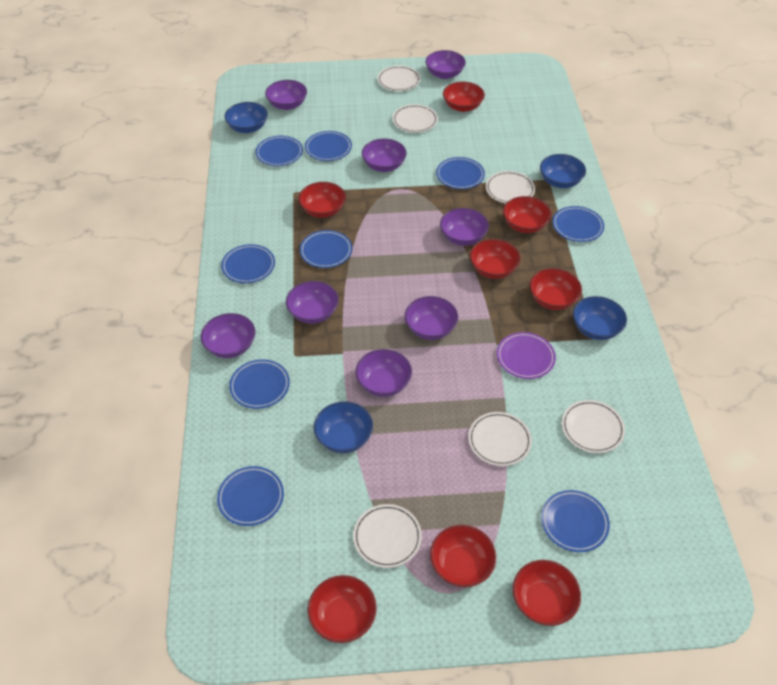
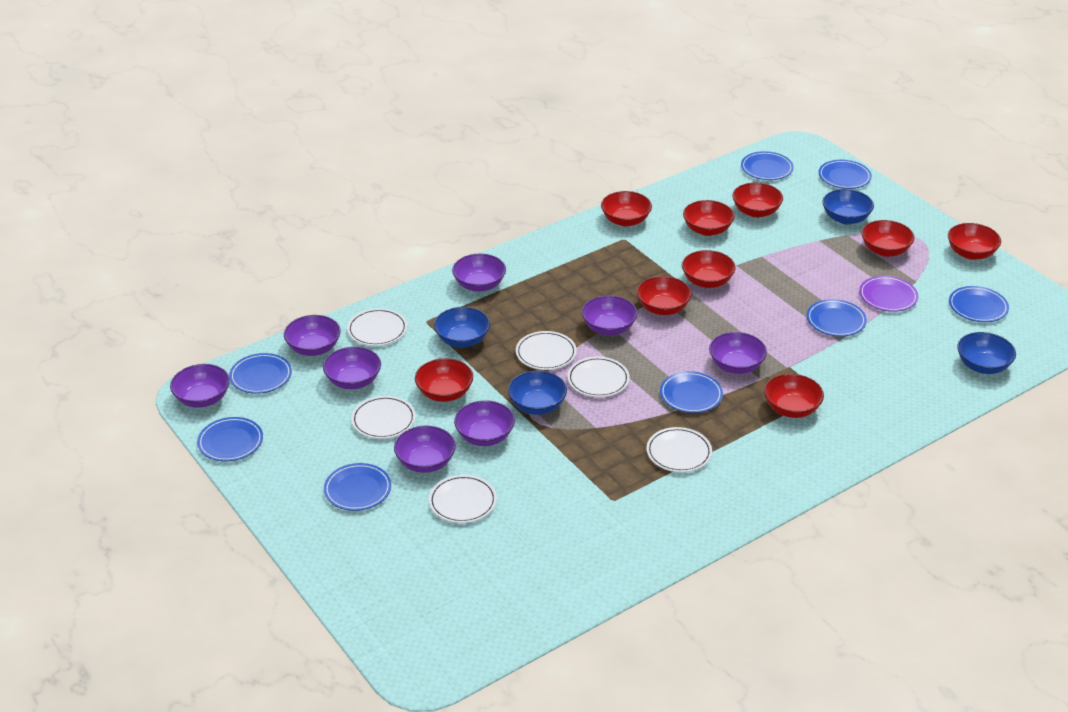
blue plate: 9 -> 8
red bowl: 8 -> 9

